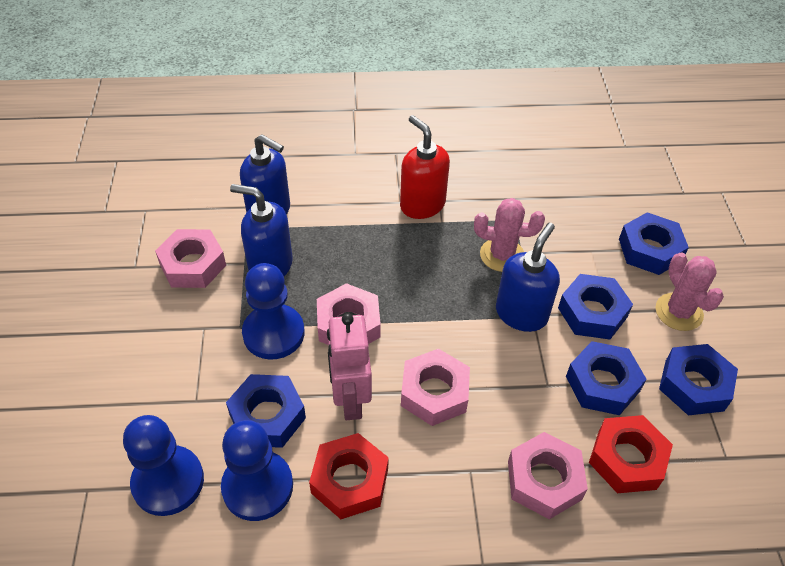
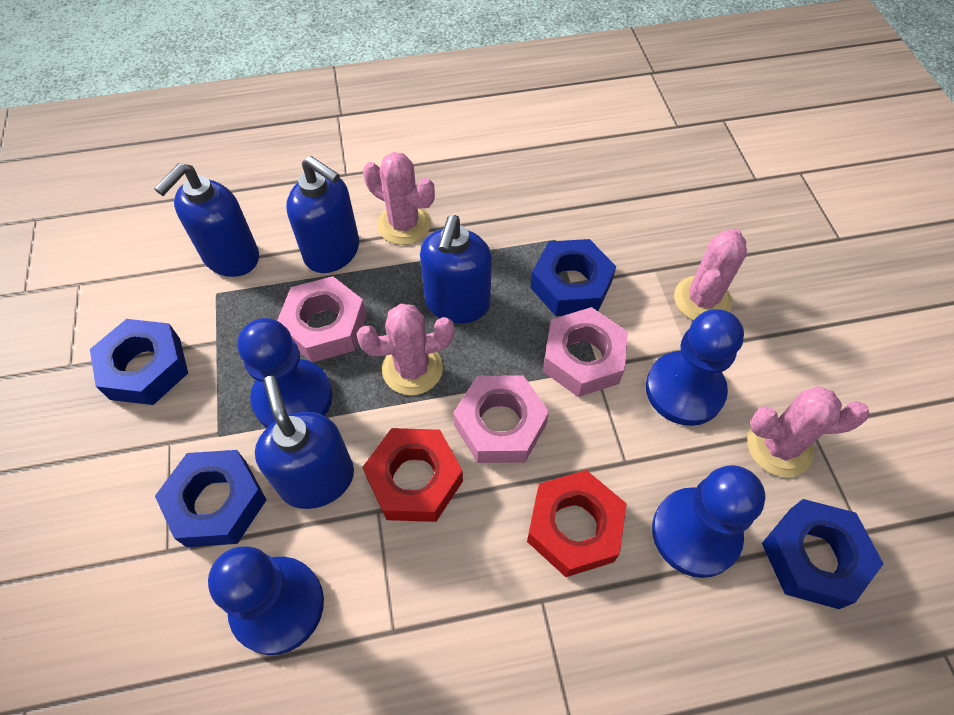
blue nut: 5 -> 4
blue pawn: 3 -> 4
blue soap dispenser: 3 -> 4
pink cactus: 2 -> 4
pink nut: 4 -> 3
pink robot: 1 -> 0
red soap dispenser: 1 -> 0

